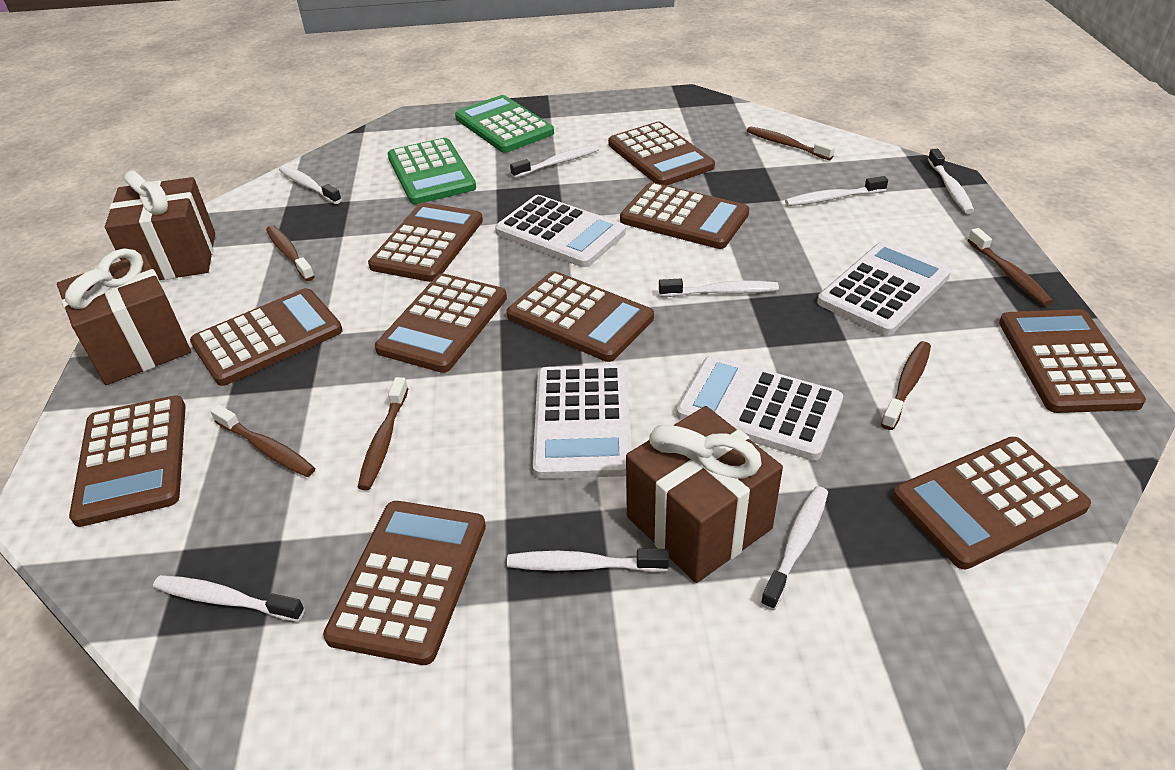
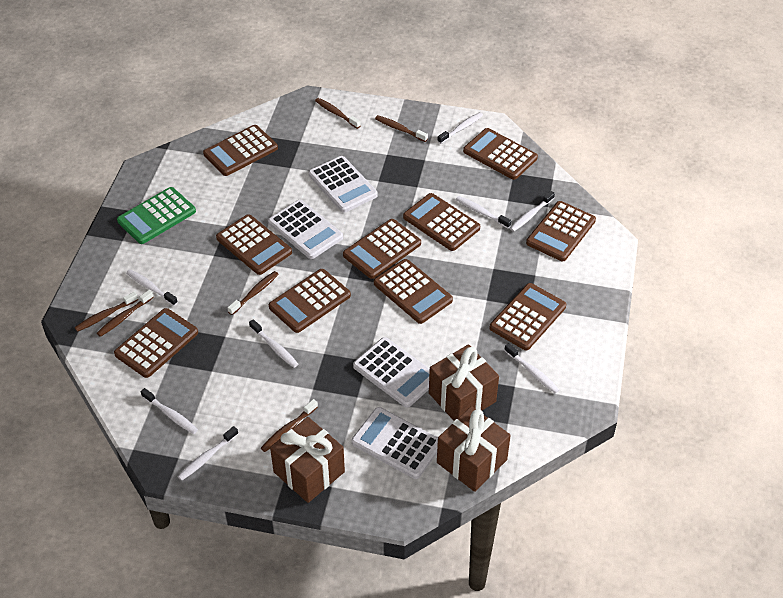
green calculator: 2 -> 1

